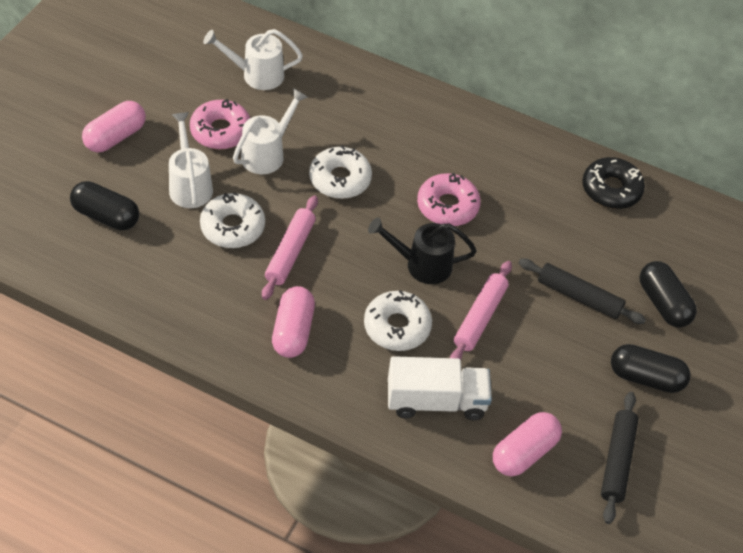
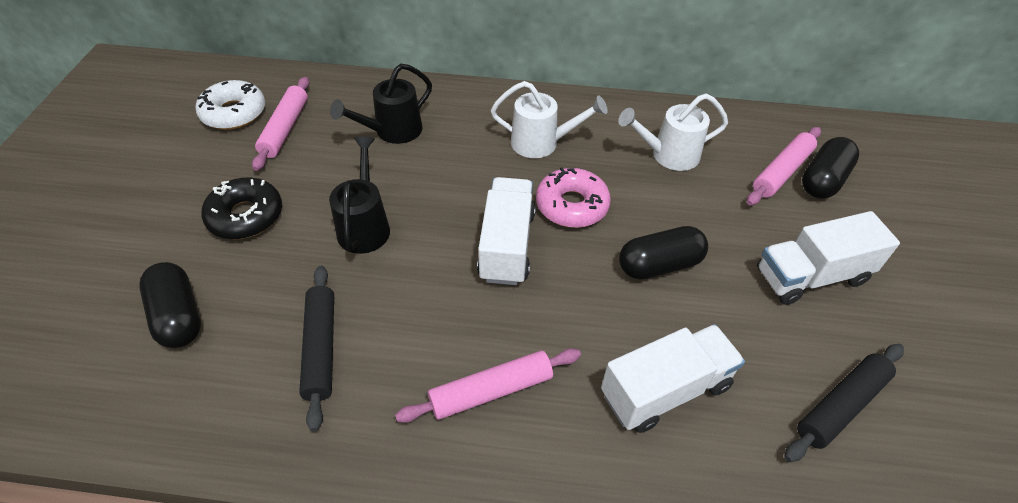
black watering can: 1 -> 2
pink capsule: 3 -> 0
pink donut: 2 -> 1
pink rolling pin: 2 -> 3
white donut: 3 -> 1
white truck: 1 -> 3
white watering can: 3 -> 2

